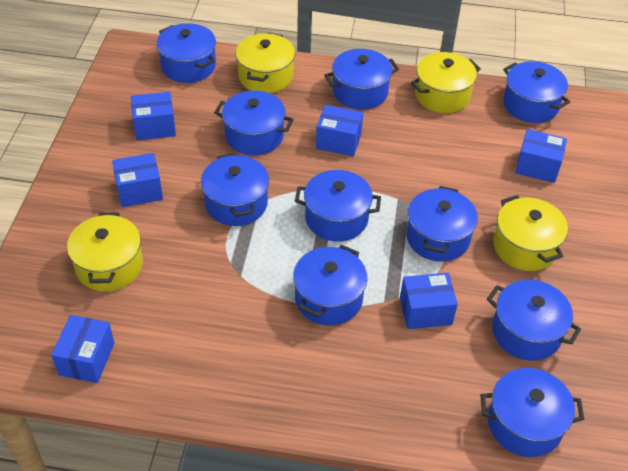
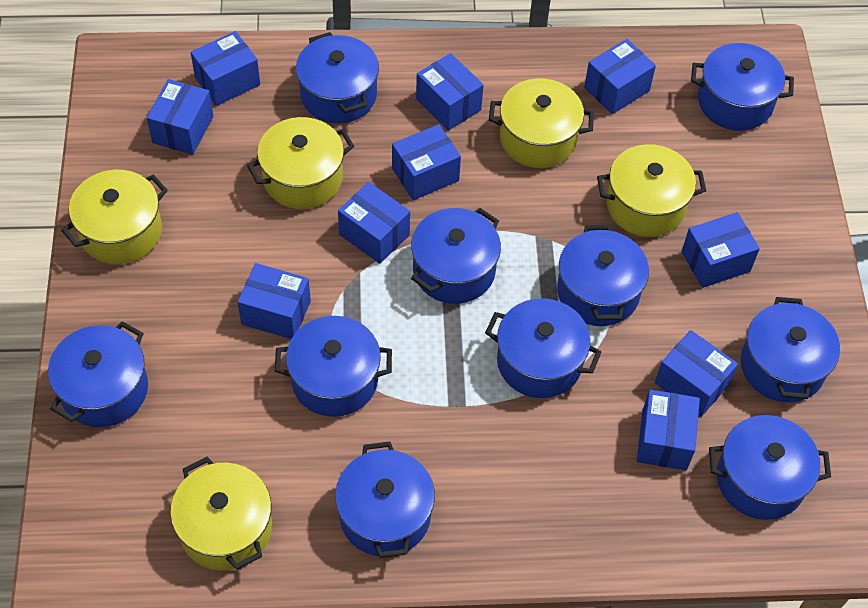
blue box: 6 -> 10
yellow pot: 4 -> 5

